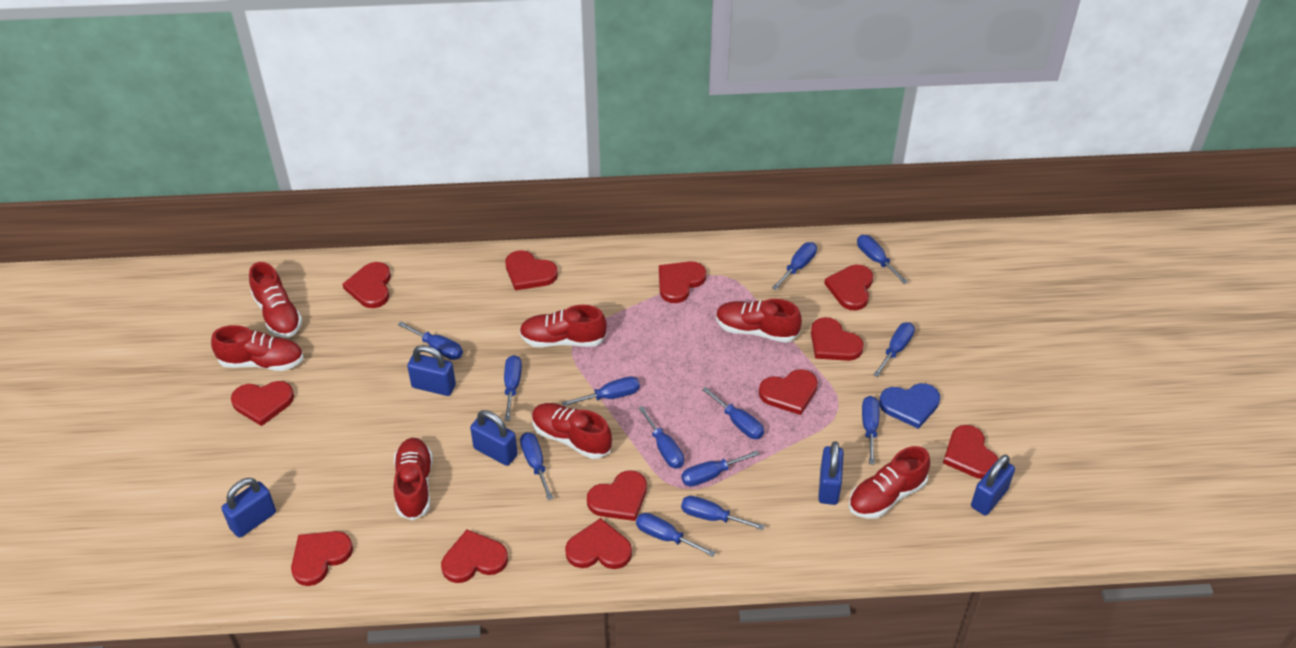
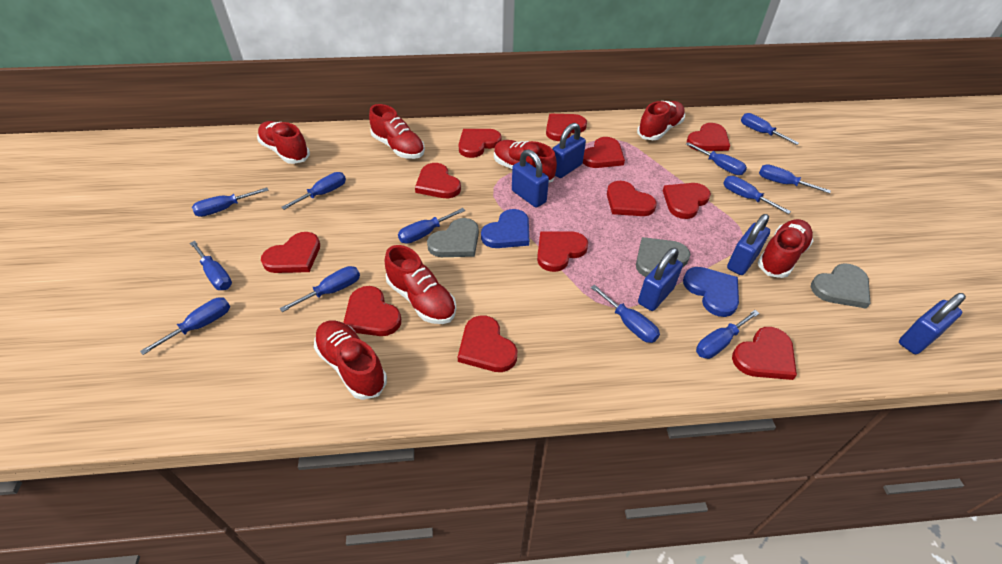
blue heart: 1 -> 2
blue screwdriver: 13 -> 12
grey heart: 0 -> 3

